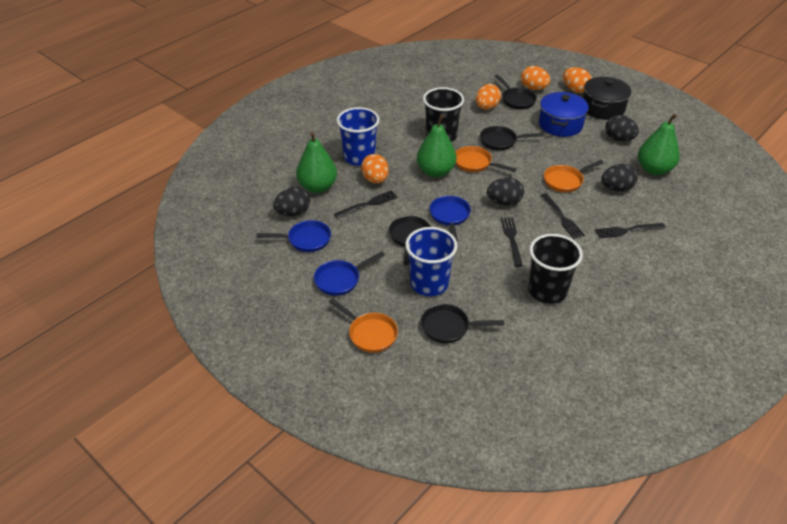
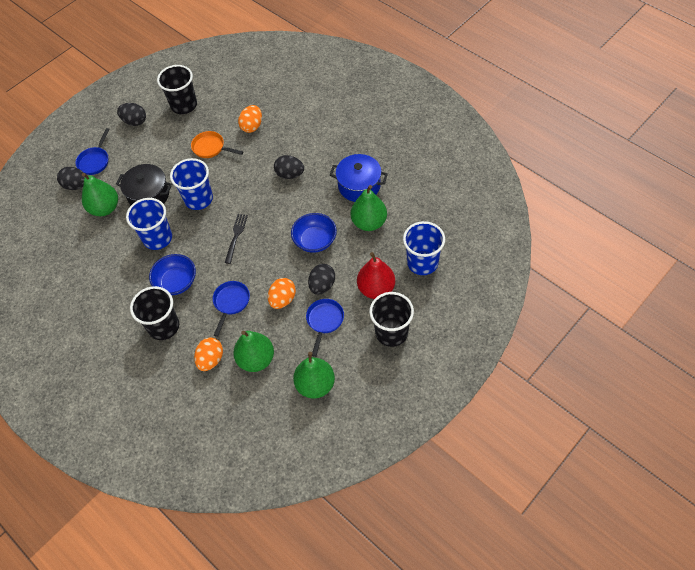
black cup: 2 -> 3
black fork: 4 -> 1
black pan: 4 -> 0
blue bowl: 0 -> 2
blue cup: 2 -> 3
green pear: 3 -> 4
orange egg: 4 -> 3
orange pan: 3 -> 1
red pear: 0 -> 1

